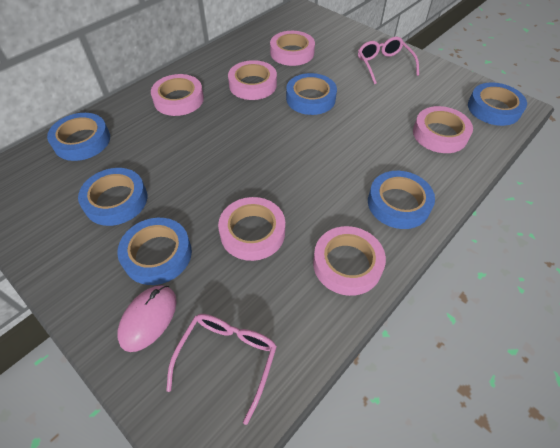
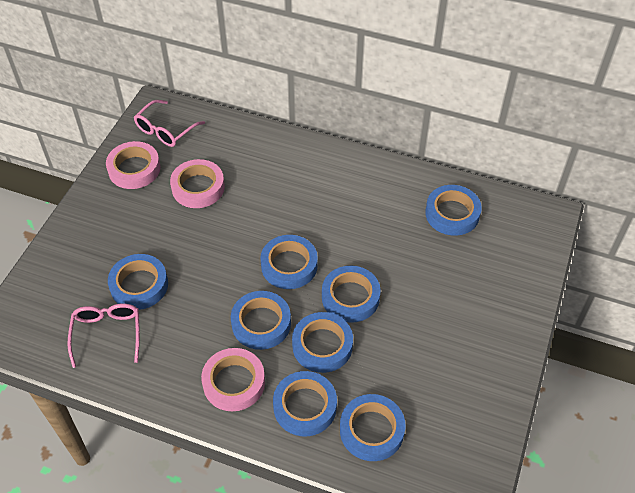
blue tape: 6 -> 8
pink mouse: 1 -> 0
pink tape: 6 -> 3

